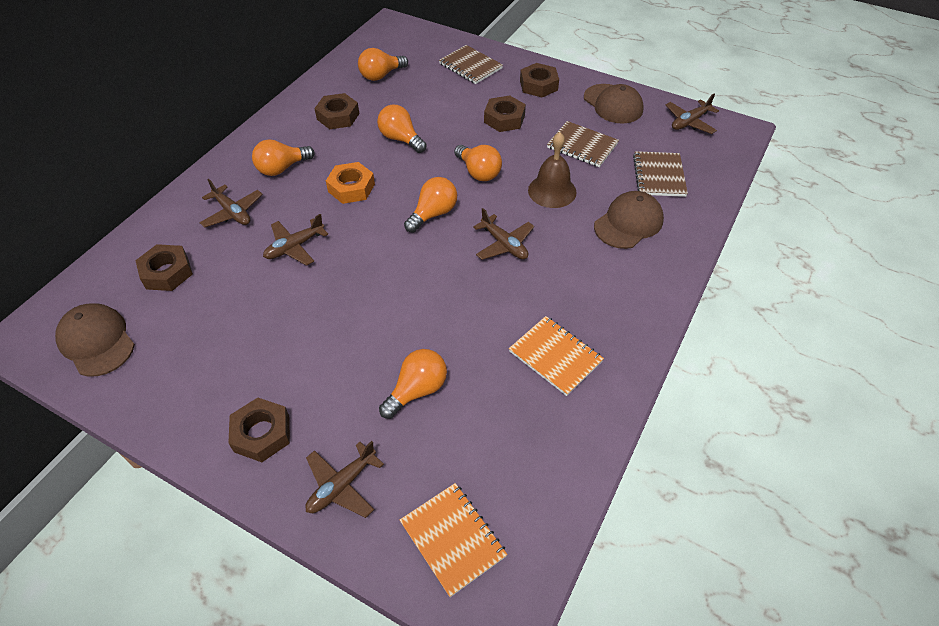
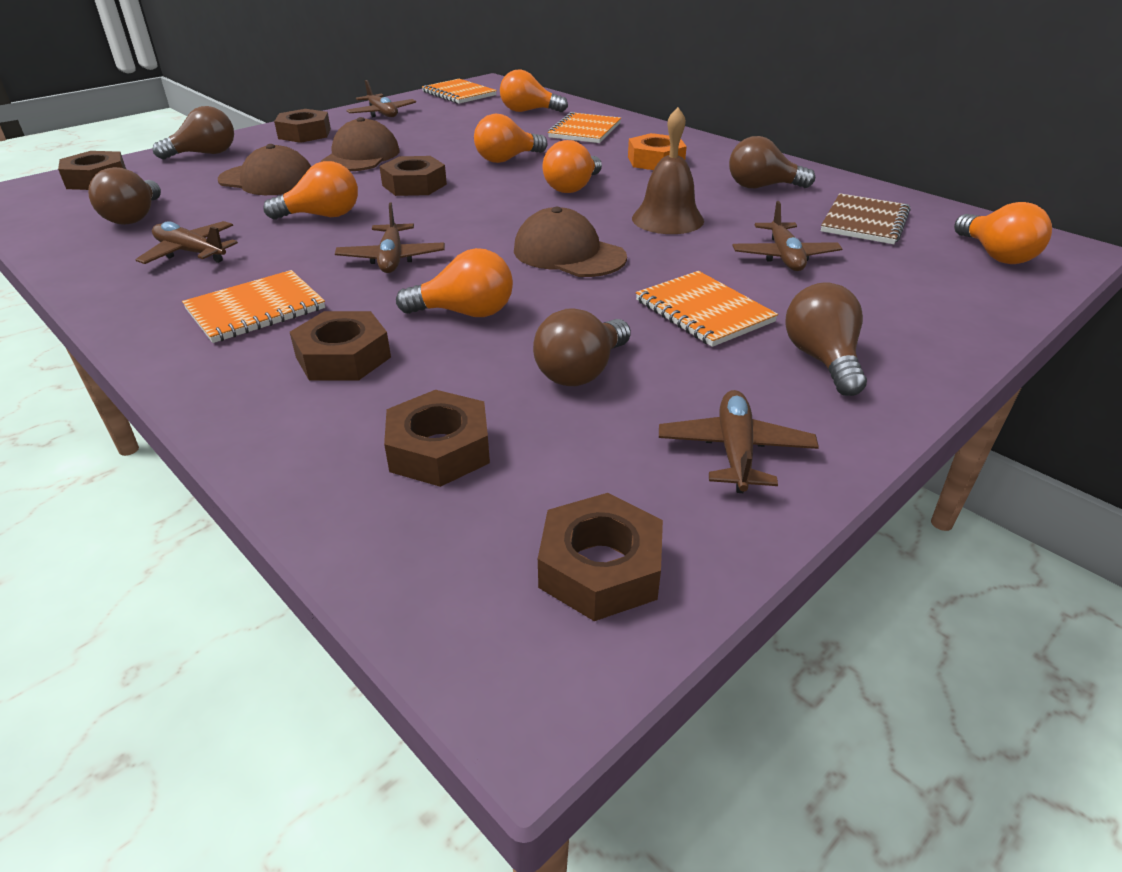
brown light bulb: 0 -> 5
brown notebook: 3 -> 1
brown nut: 5 -> 6
orange notebook: 2 -> 4

